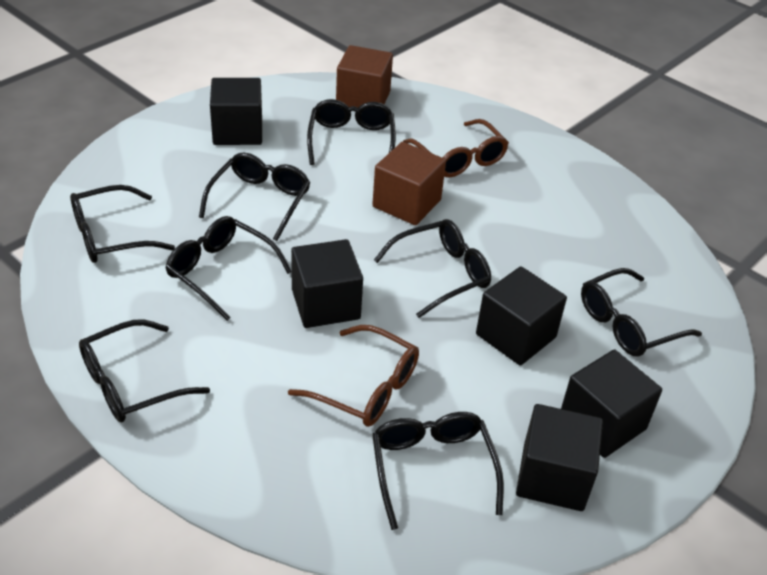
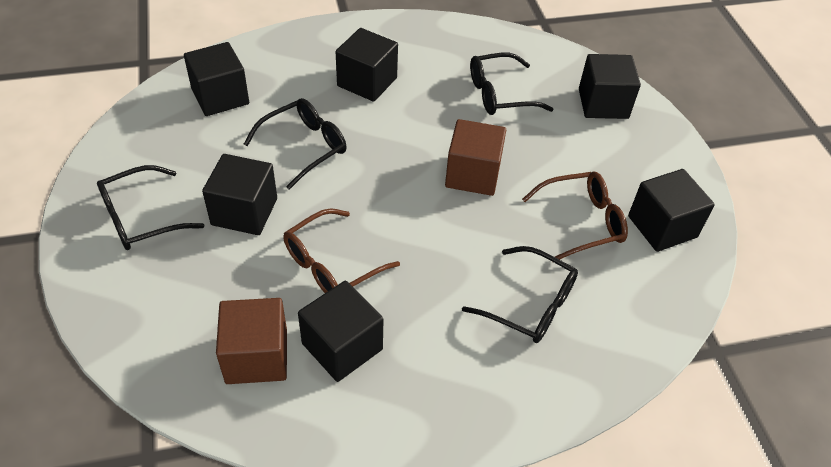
black cube: 5 -> 6
black glasses: 8 -> 4

